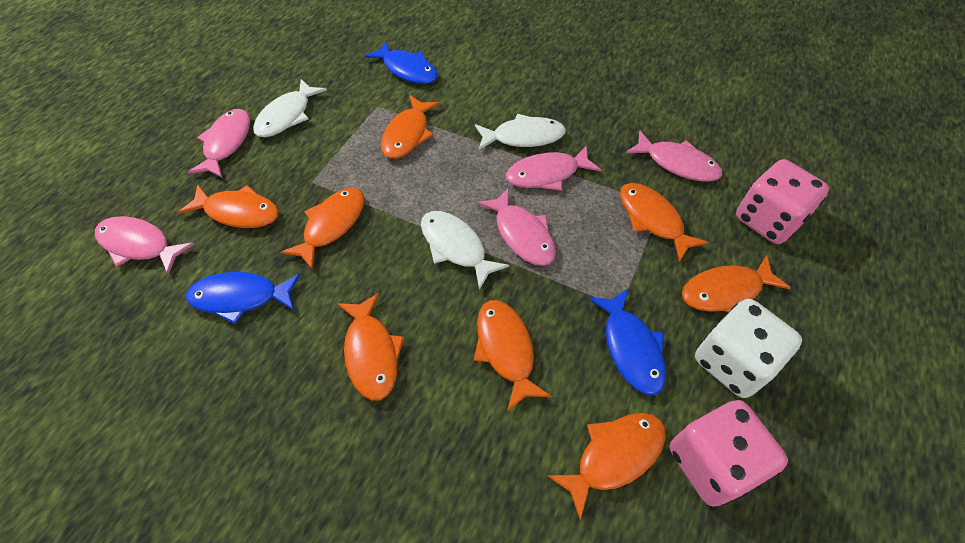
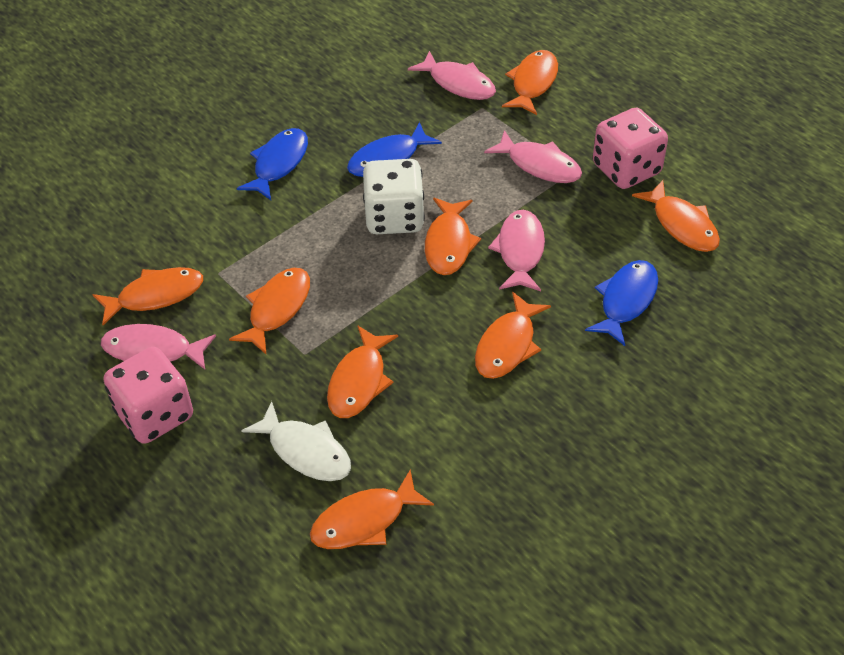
pink fish: 5 -> 4
white fish: 3 -> 1

